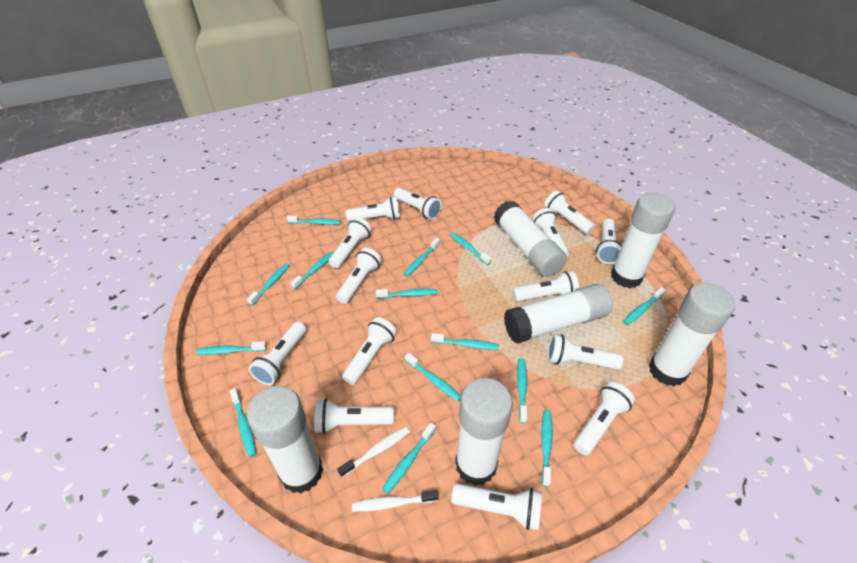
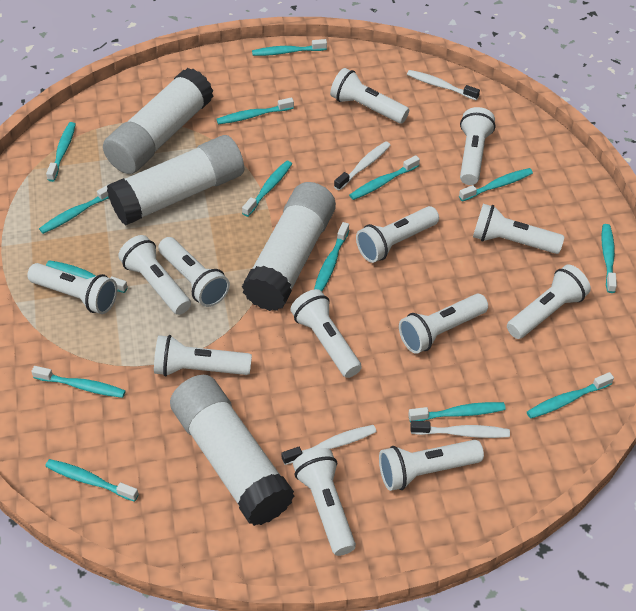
white flashlight: 14 -> 13
white glue stick: 6 -> 4
white toothbrush: 2 -> 4

